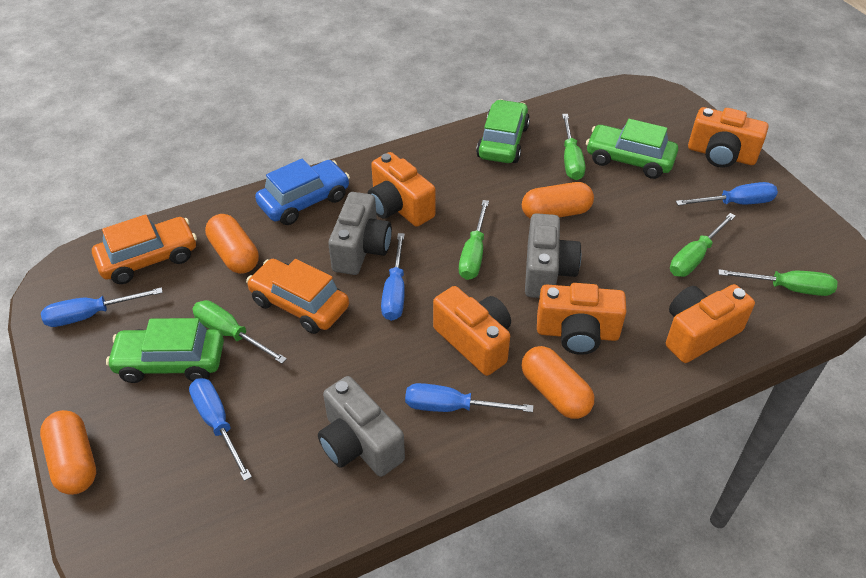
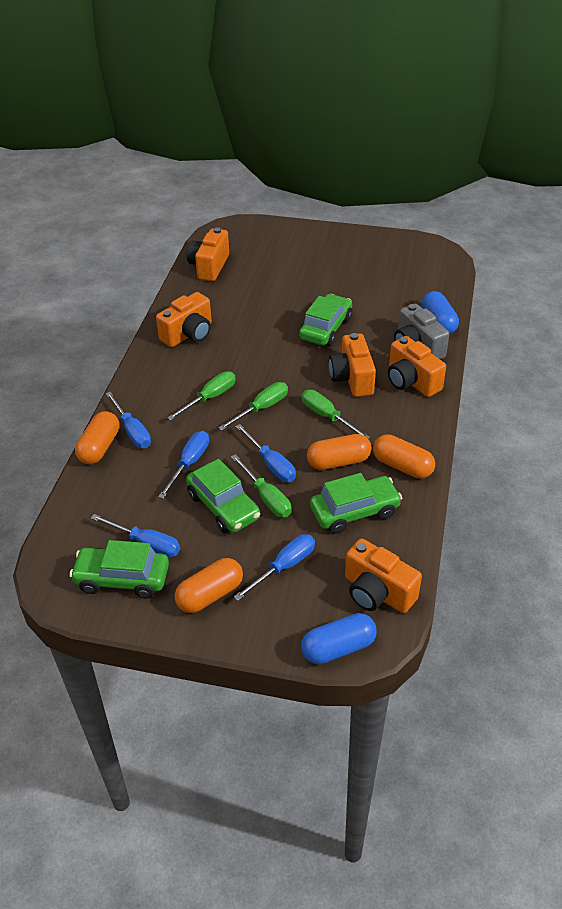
blue capsule: 0 -> 2
blue car: 1 -> 0
green car: 3 -> 4
green screwdriver: 5 -> 4
grey camera: 3 -> 1
orange car: 2 -> 0

